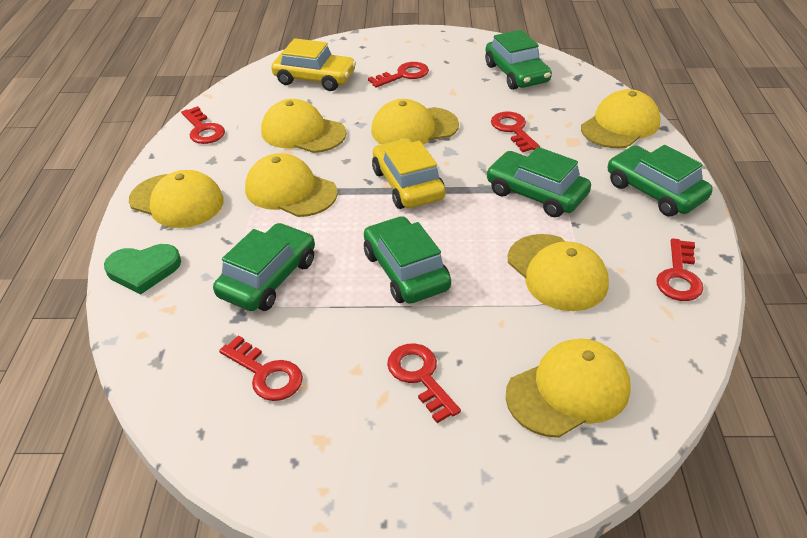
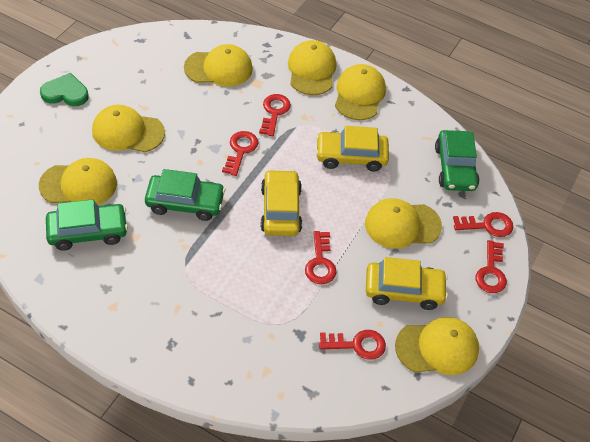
green car: 5 -> 3
yellow car: 2 -> 3

